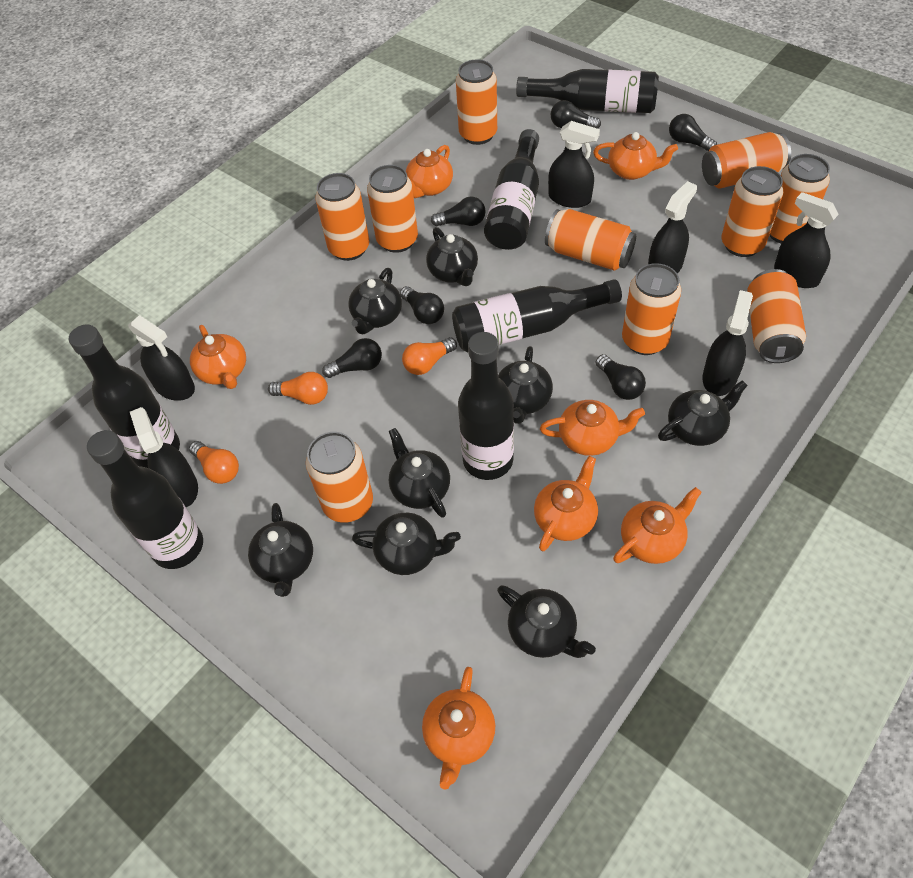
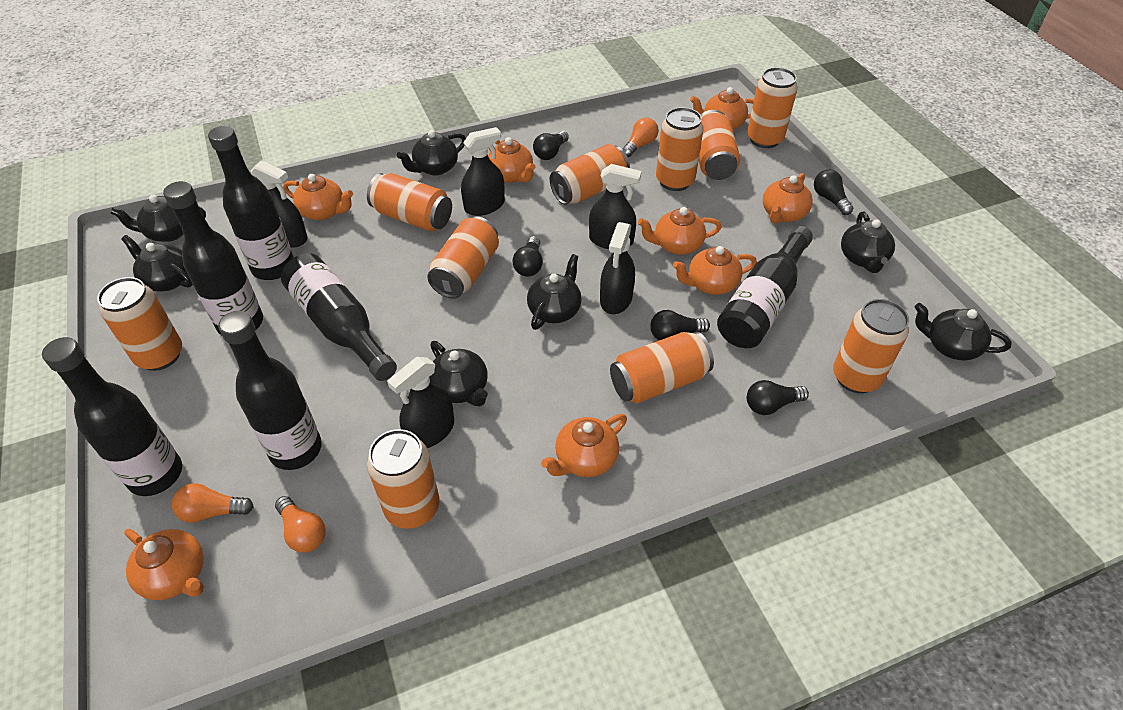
black light bulb: 6 -> 5
black spray bottle: 6 -> 5
black teapot: 8 -> 7
orange teapot: 7 -> 8

